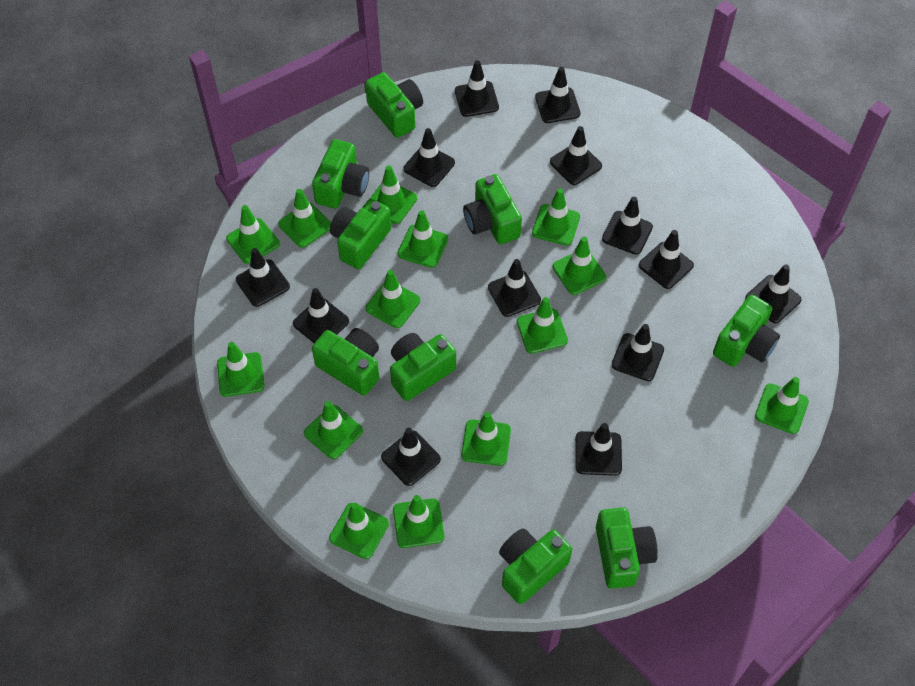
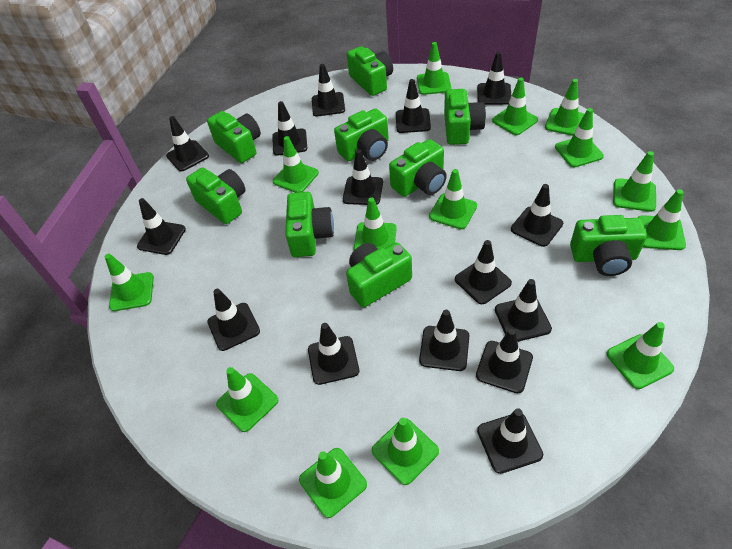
black traffic cone: 13 -> 15

